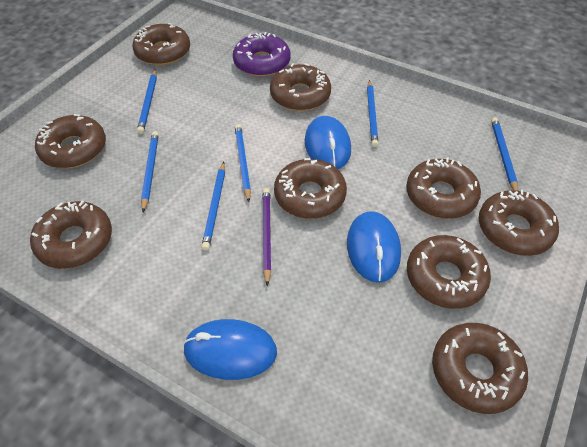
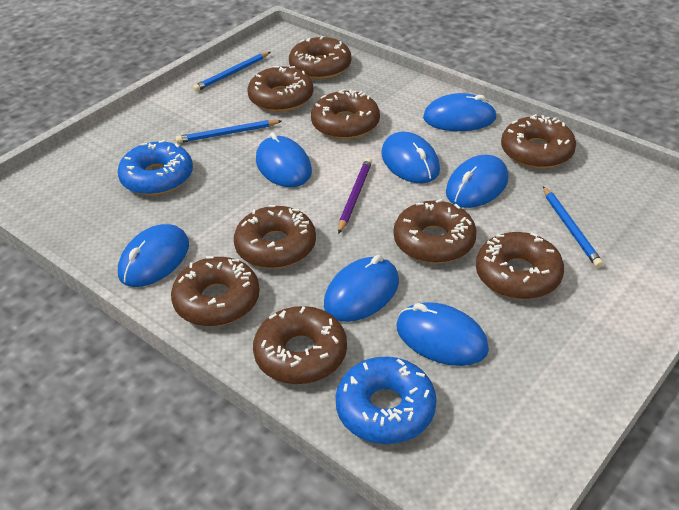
blue donut: 0 -> 2
blue mouse: 3 -> 7
blue pencil: 6 -> 3
purple donut: 1 -> 0

